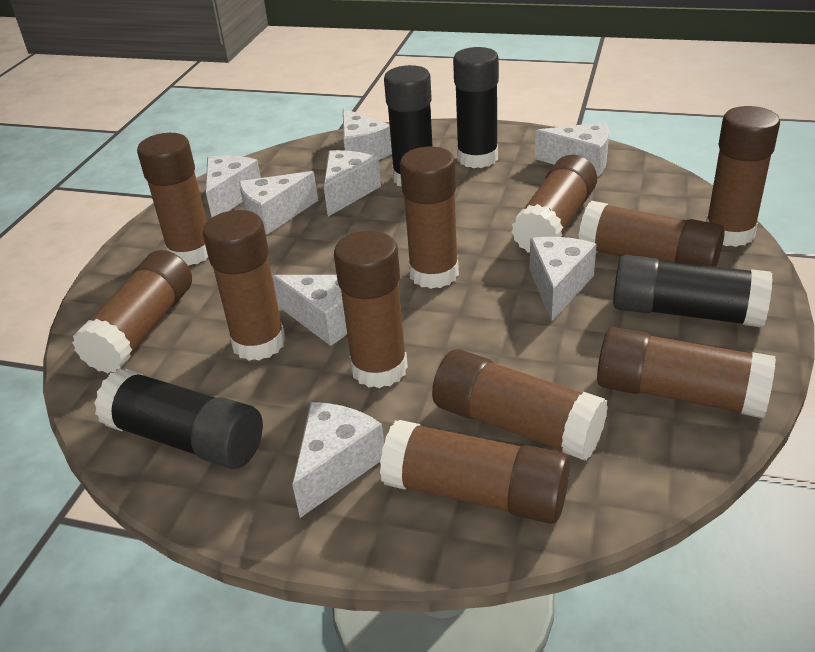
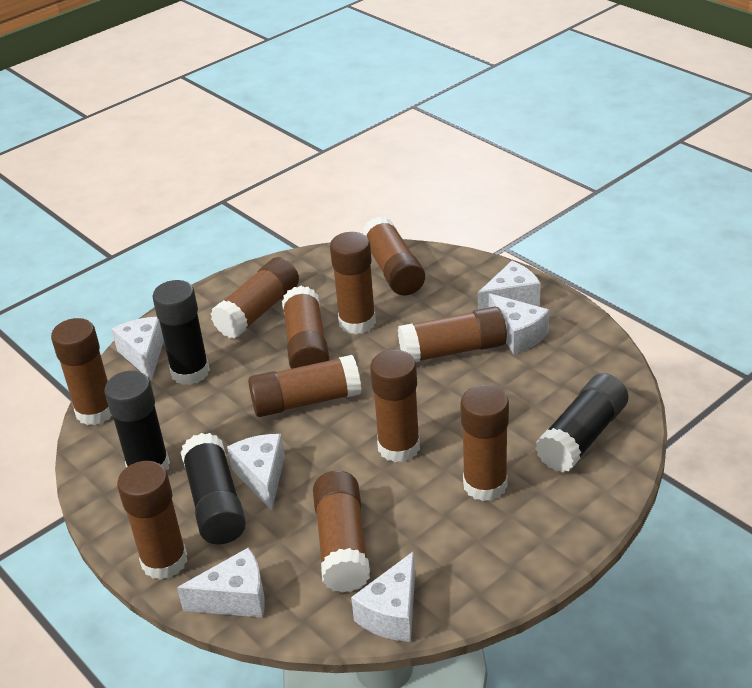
white cheese: 8 -> 6

